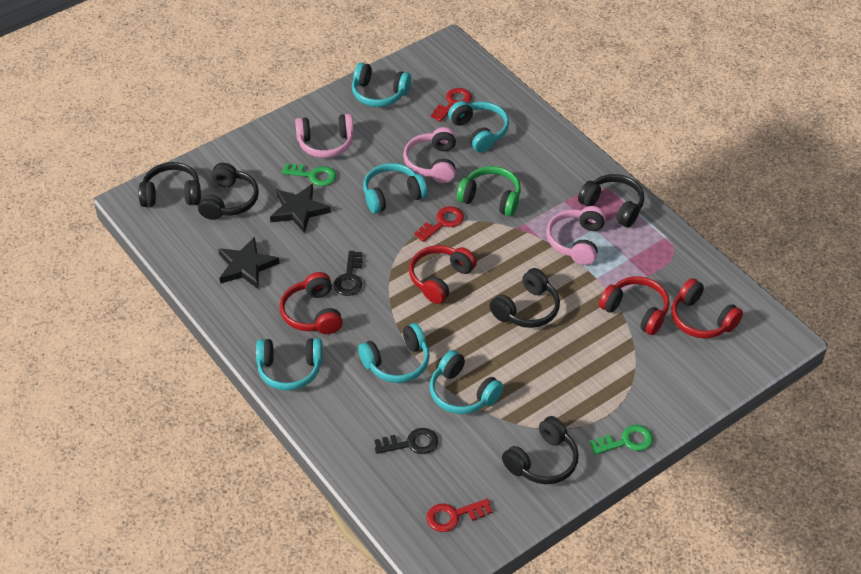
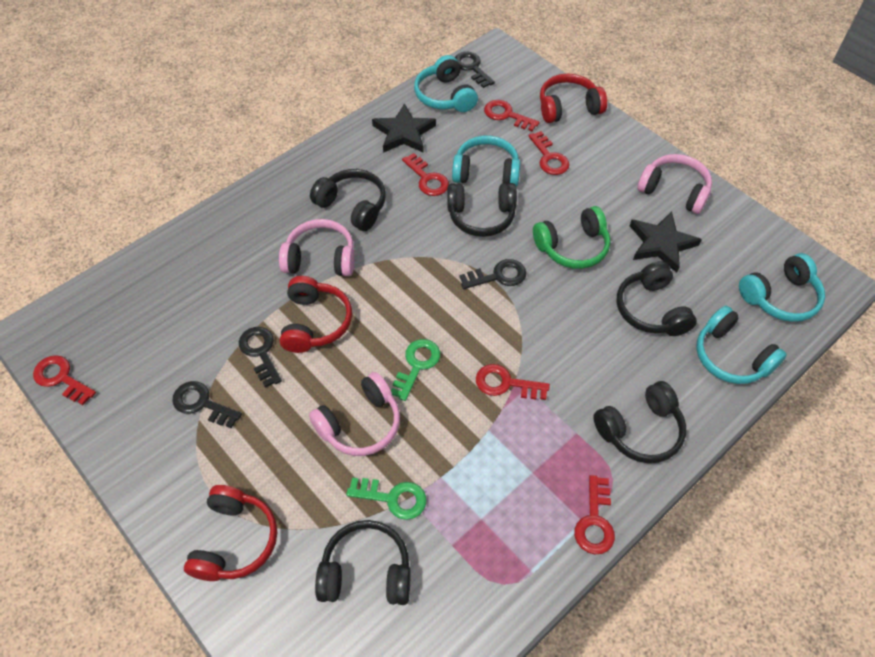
black key: 2 -> 4
red headphones: 4 -> 3
red key: 3 -> 6
turquoise headphones: 6 -> 4

